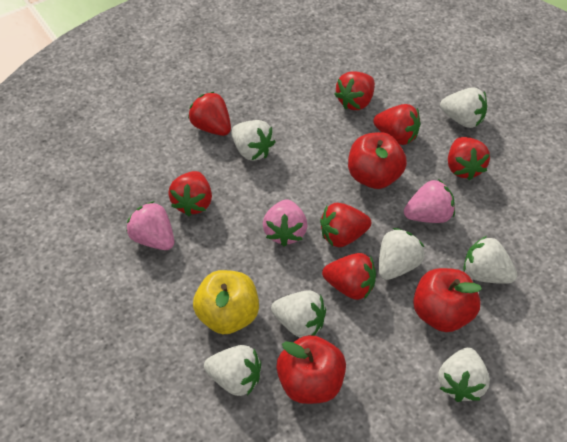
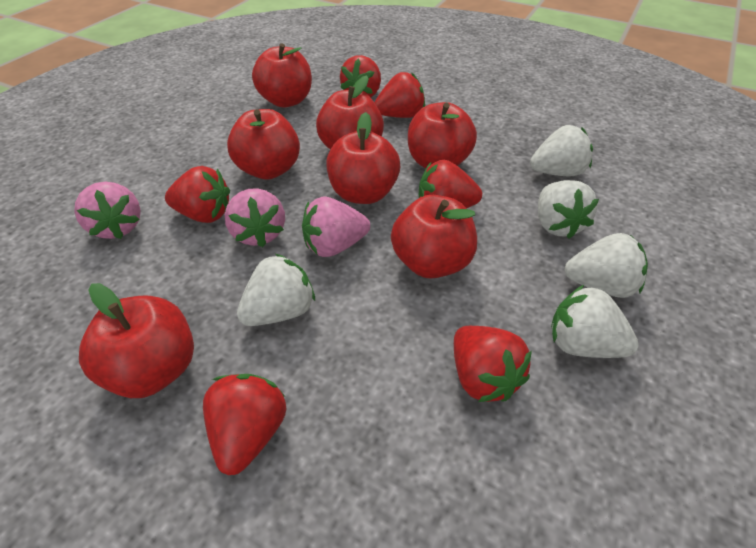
red apple: 3 -> 7
red strawberry: 7 -> 6
white strawberry: 7 -> 5
yellow apple: 1 -> 0

